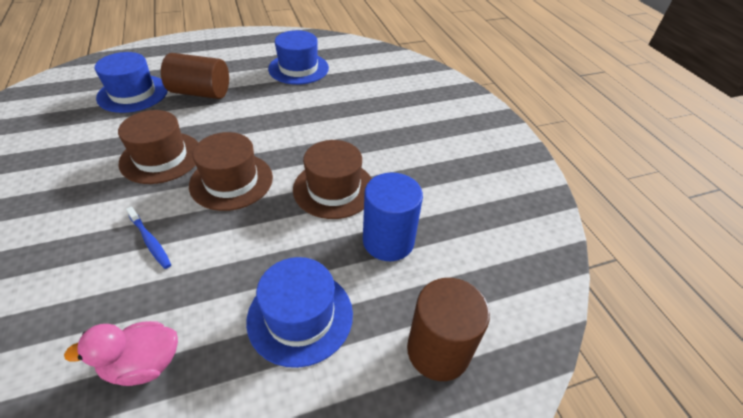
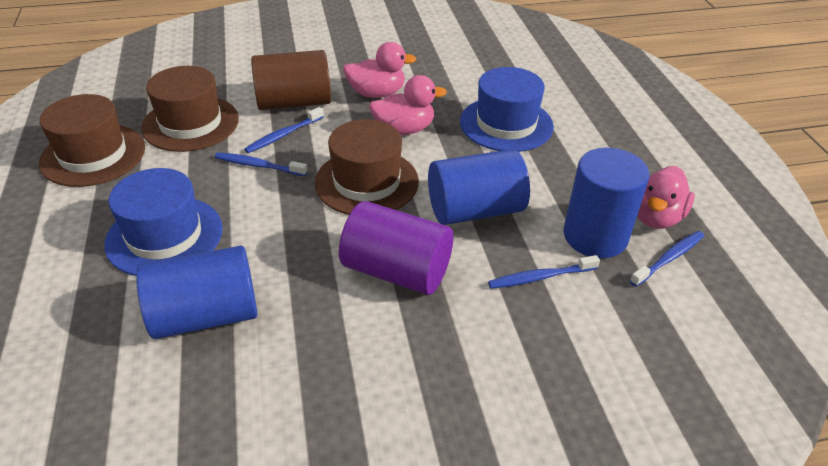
blue cylinder: 1 -> 3
blue hat: 3 -> 2
blue toothbrush: 1 -> 4
brown cylinder: 2 -> 1
pink duck: 1 -> 3
purple cylinder: 0 -> 1

